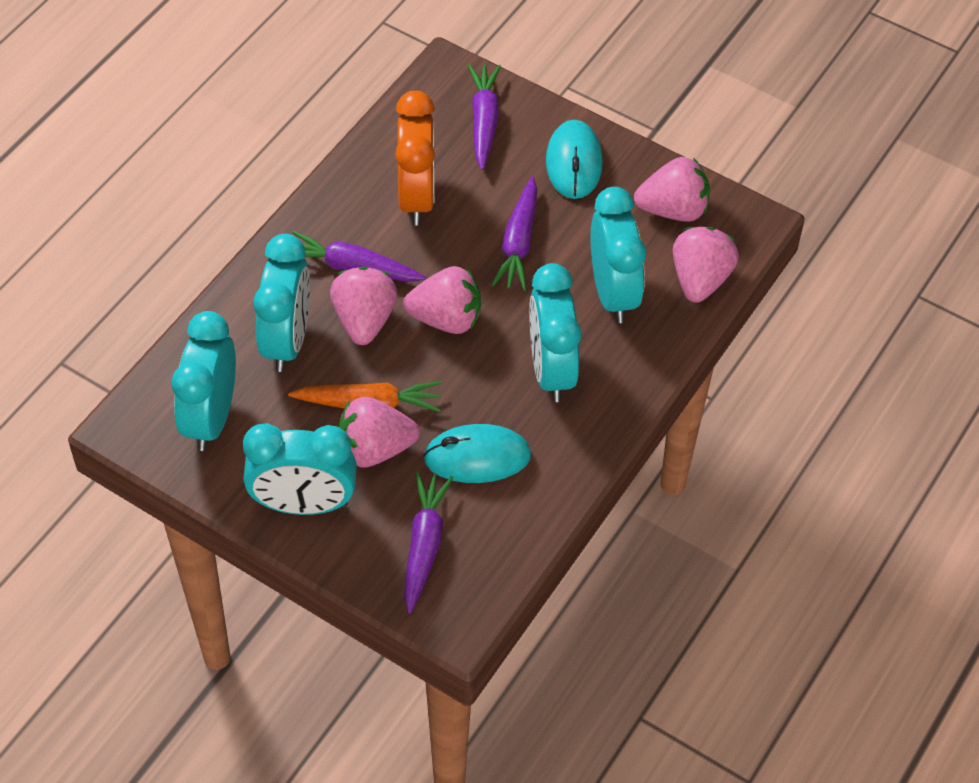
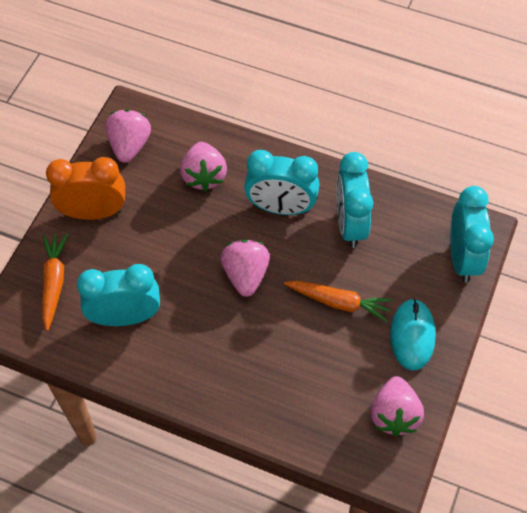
orange carrot: 1 -> 2
pink strawberry: 5 -> 4
purple carrot: 4 -> 0
turquoise clock: 5 -> 4
turquoise mouse: 2 -> 1

